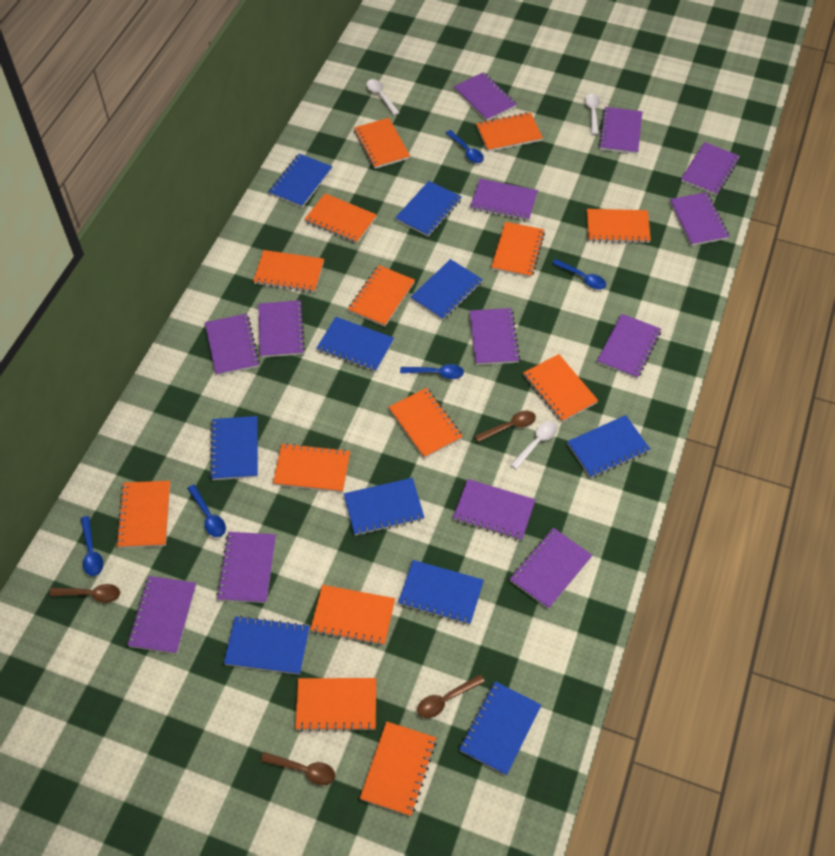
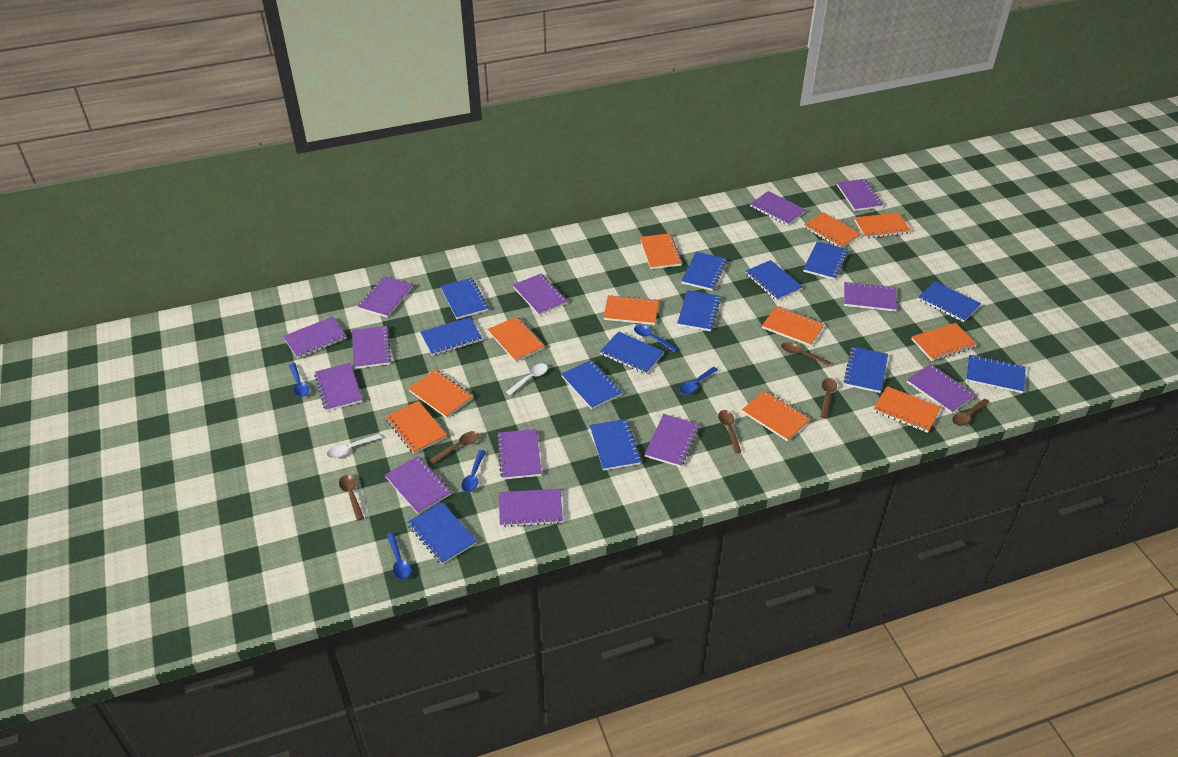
blue notebook: 10 -> 13
brown spoon: 4 -> 6
orange notebook: 14 -> 11
white spoon: 3 -> 2

